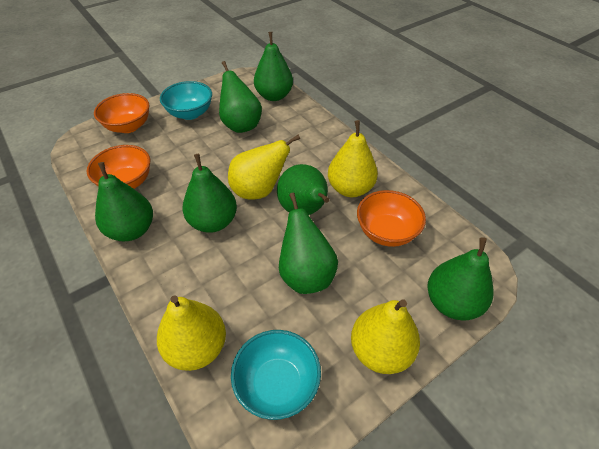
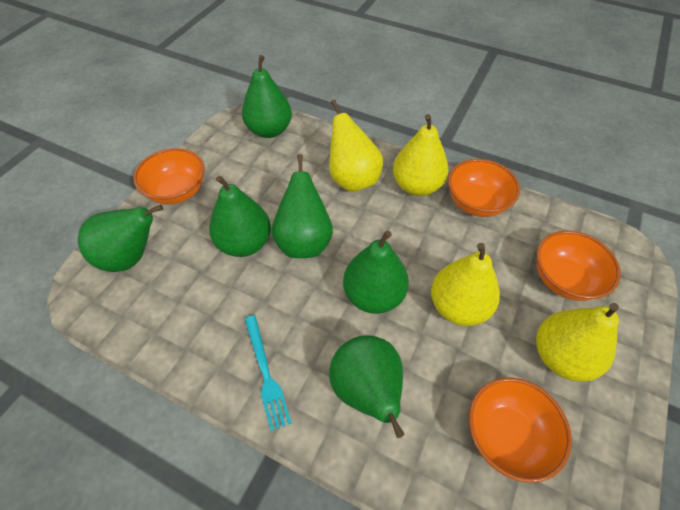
green pear: 7 -> 6
orange bowl: 3 -> 4
turquoise bowl: 2 -> 0
turquoise fork: 0 -> 1

